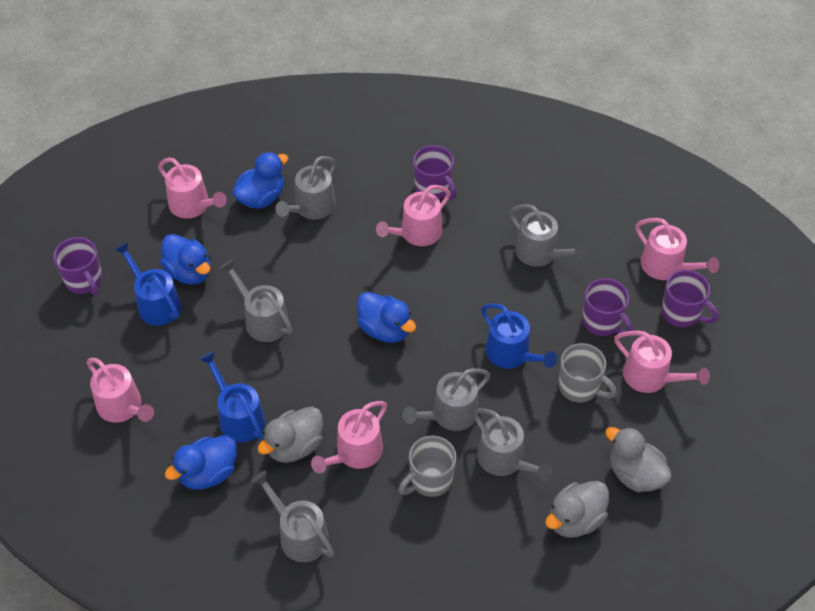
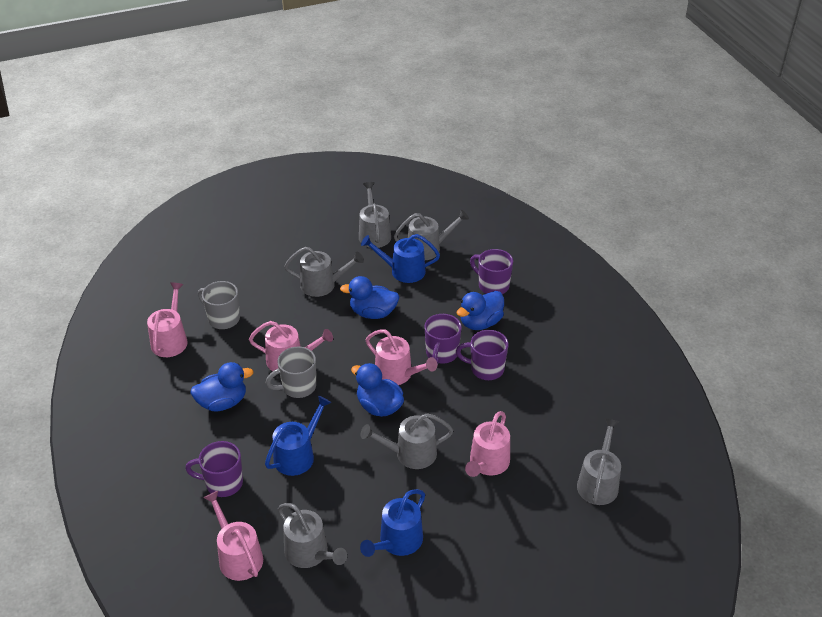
grey duck: 3 -> 0
pink watering can: 6 -> 5

